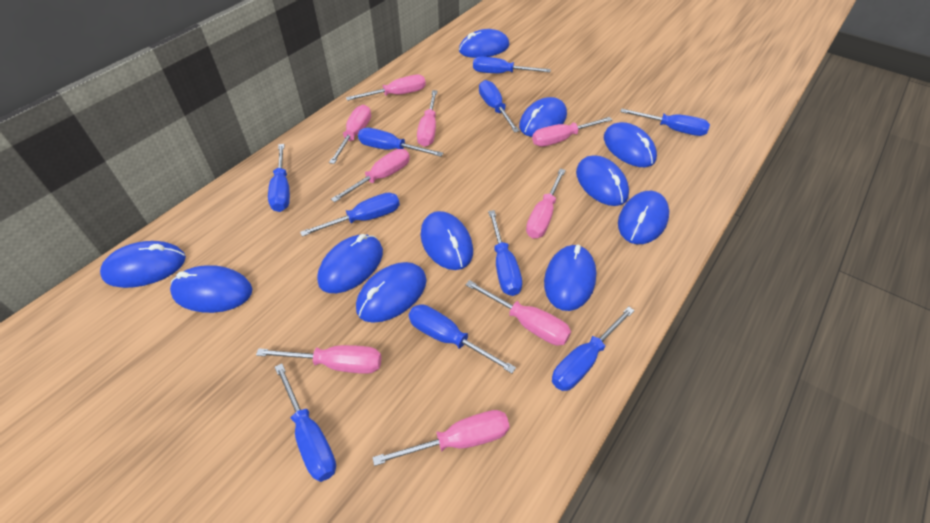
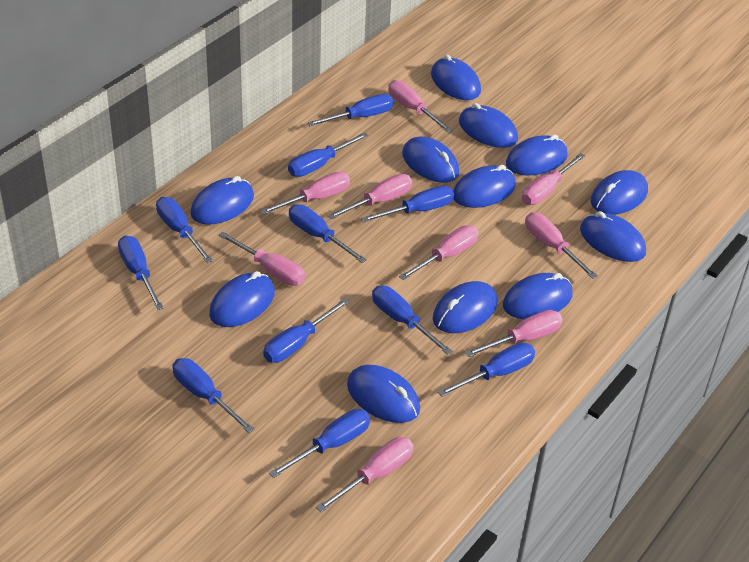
blue mouse: 11 -> 12
blue screwdriver: 10 -> 11

